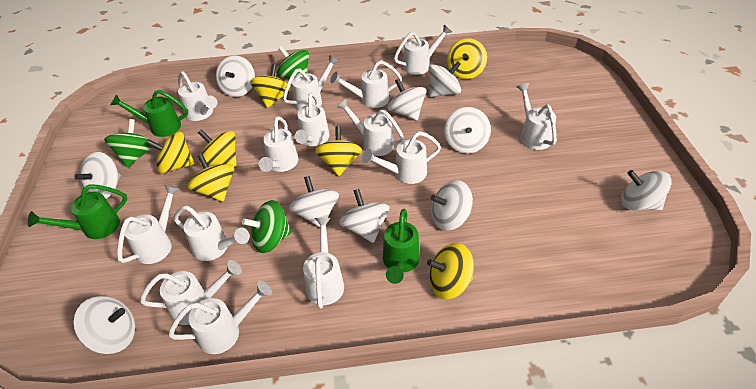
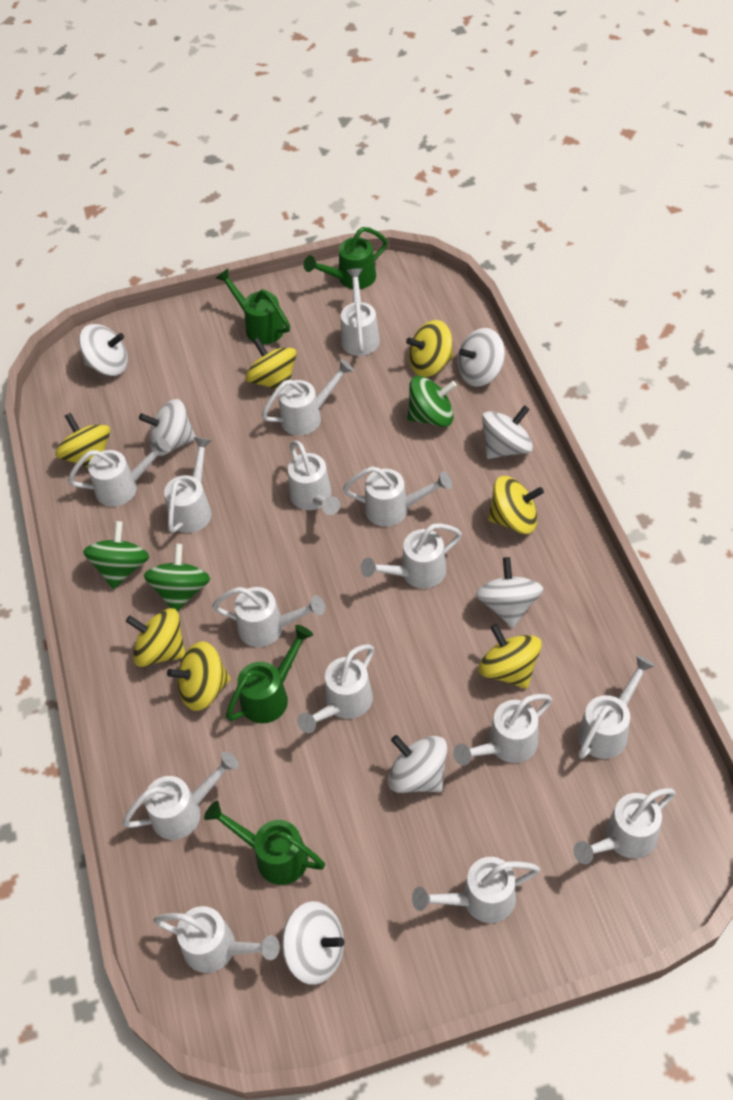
green watering can: 3 -> 4
white spinning top: 10 -> 7
white watering can: 14 -> 15

